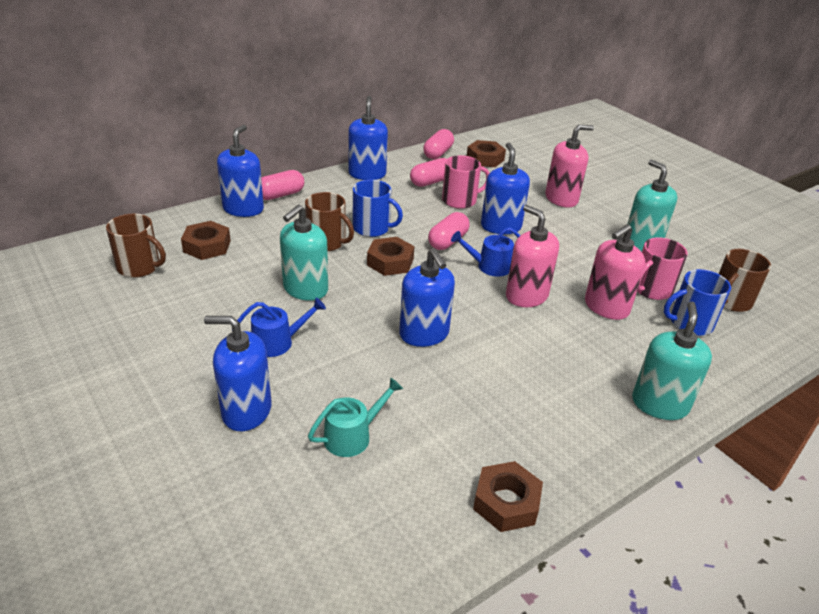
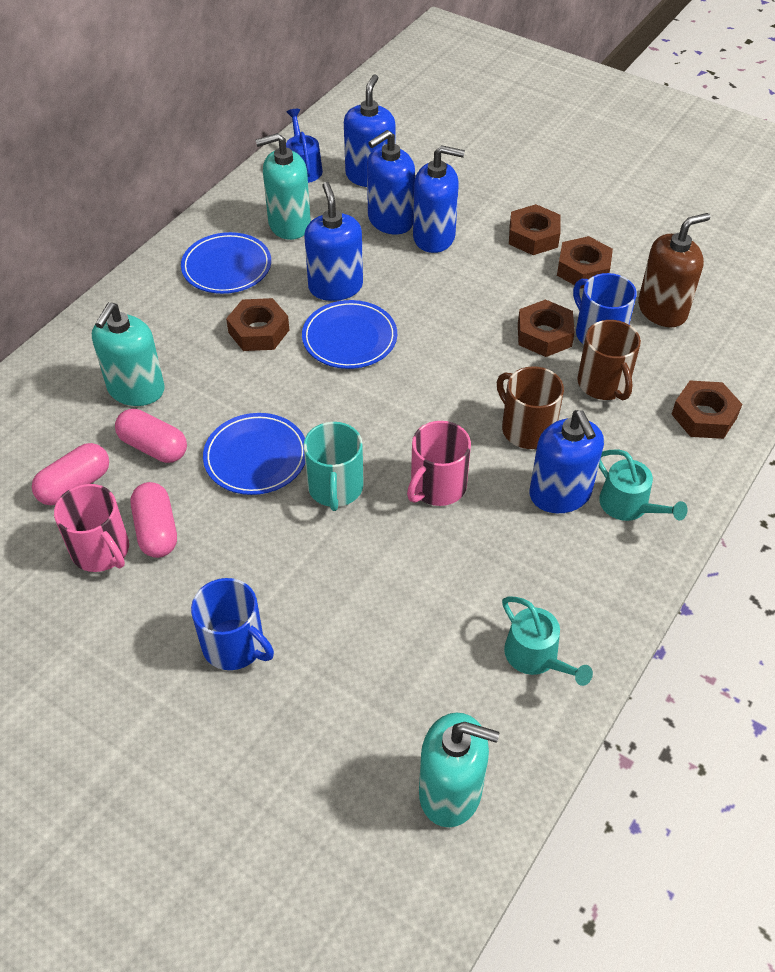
blue plate: 0 -> 3
blue watering can: 2 -> 1
brown mug: 3 -> 2
brown nut: 4 -> 5
brown soap dispenser: 0 -> 1
pink capsule: 4 -> 3
pink soap dispenser: 3 -> 0
turquoise mug: 0 -> 1
turquoise watering can: 1 -> 2

